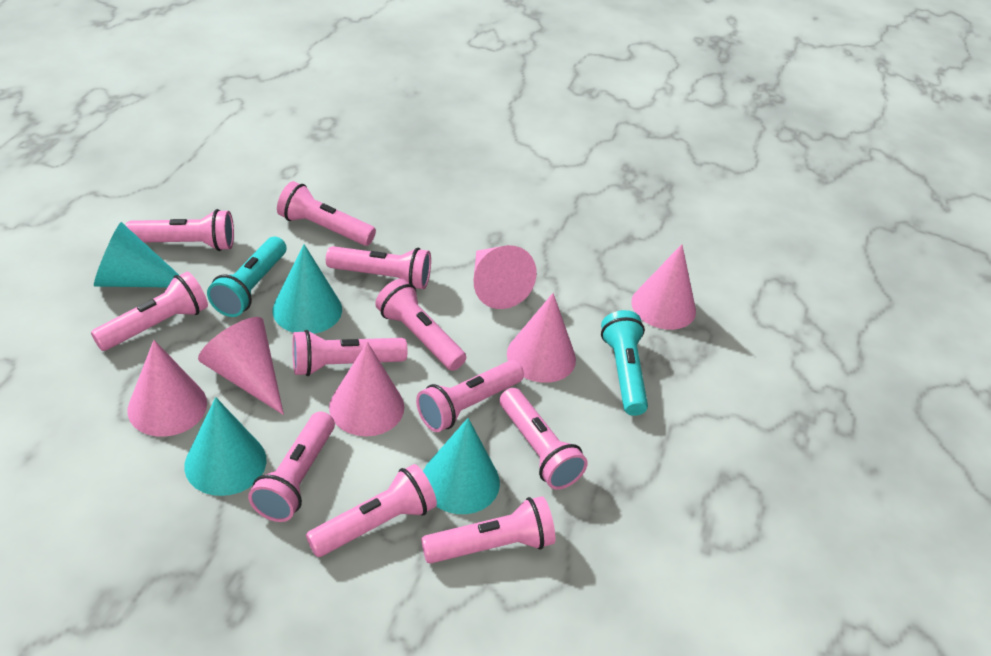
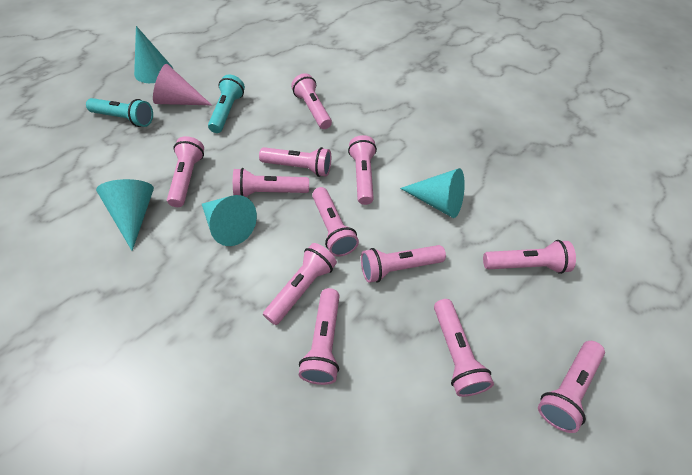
pink cone: 6 -> 1
pink flashlight: 11 -> 12

